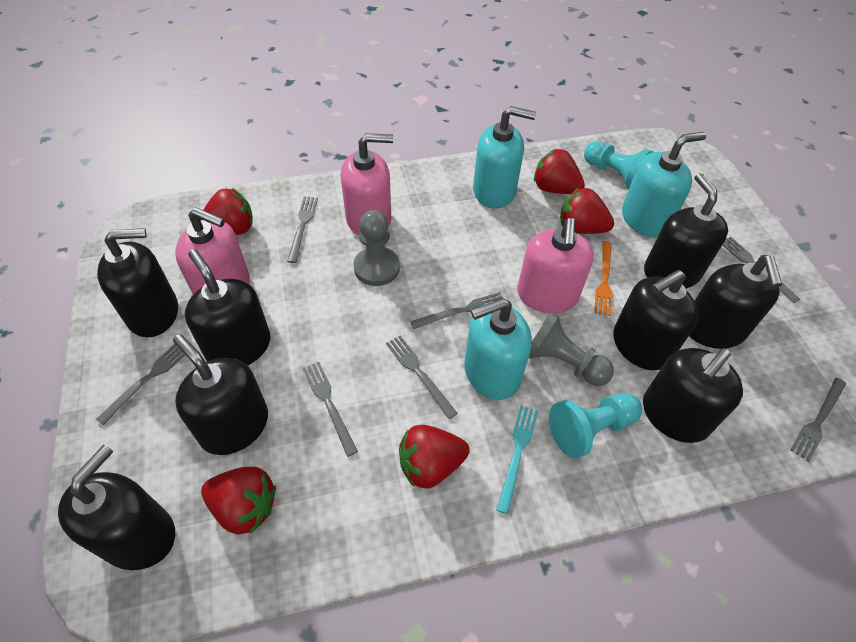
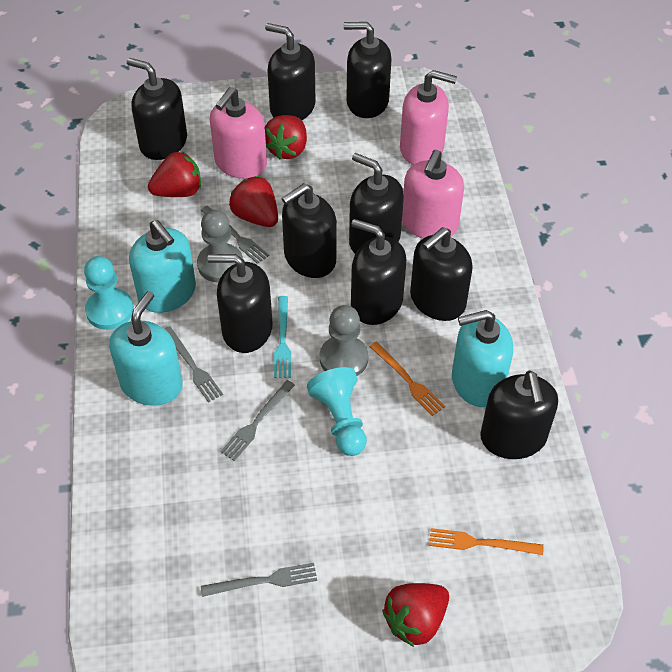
black soap dispenser: 8 -> 9
grey fork: 7 -> 4
orange fork: 1 -> 2
red strawberry: 5 -> 4

